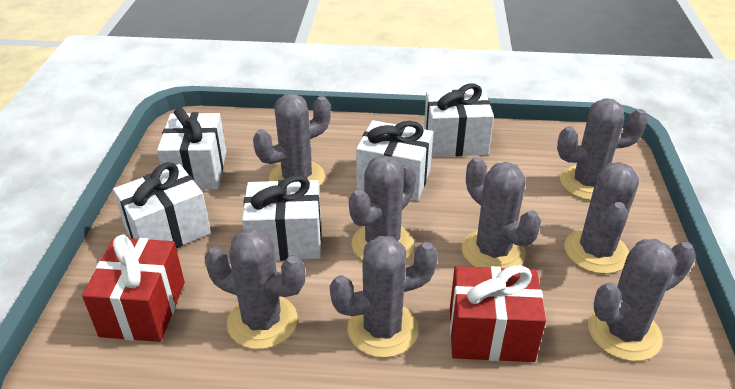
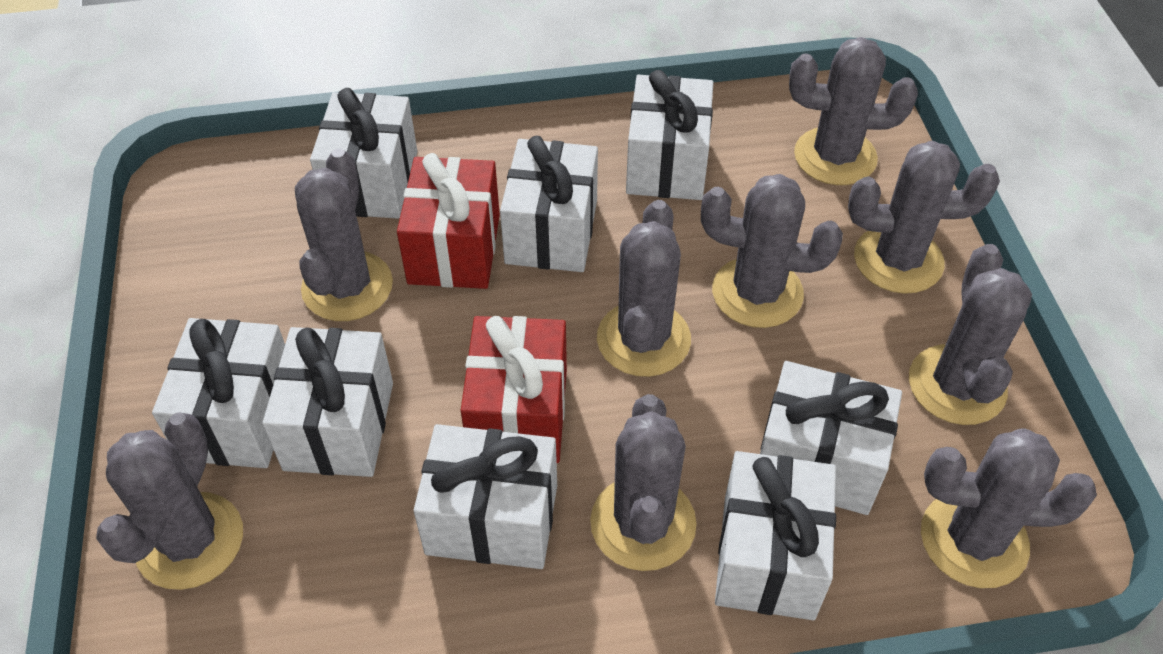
grey cactus: 8 -> 9
white gift: 5 -> 8

